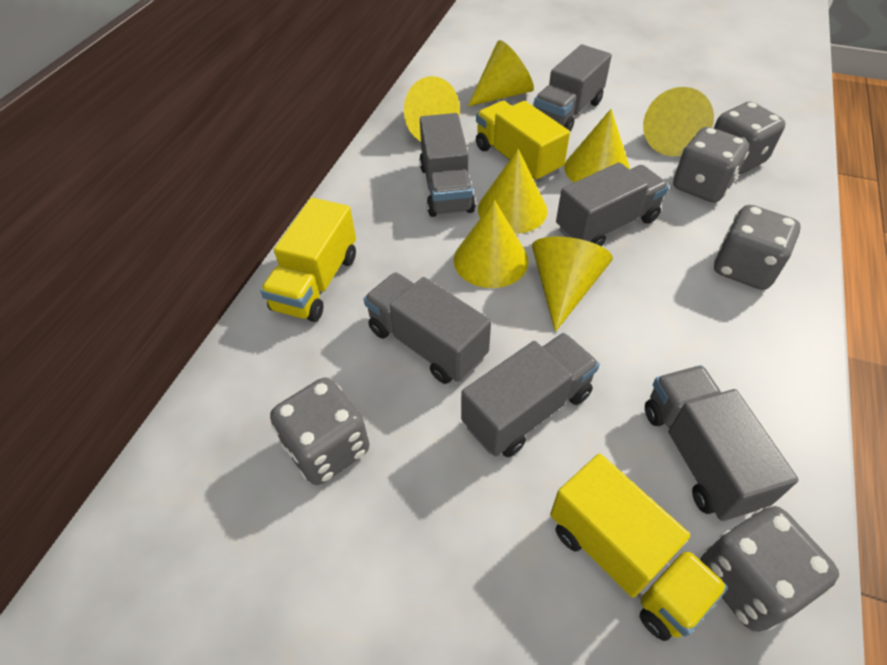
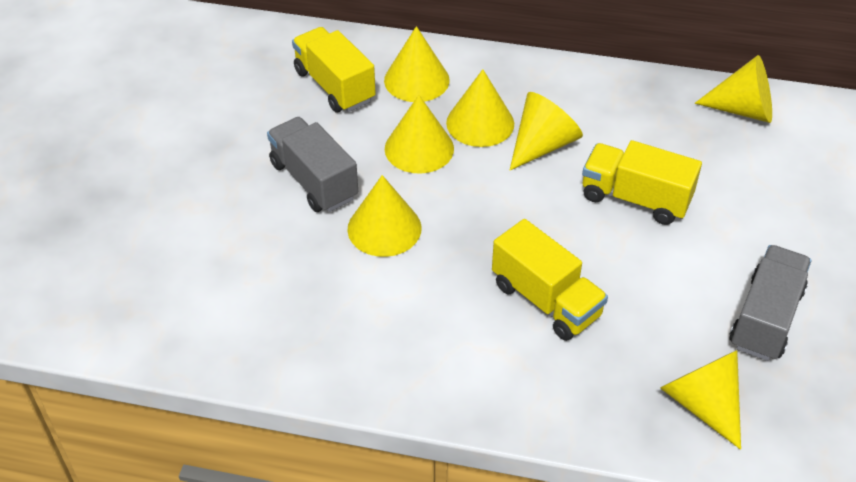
grey dice: 5 -> 0
grey truck: 6 -> 2

